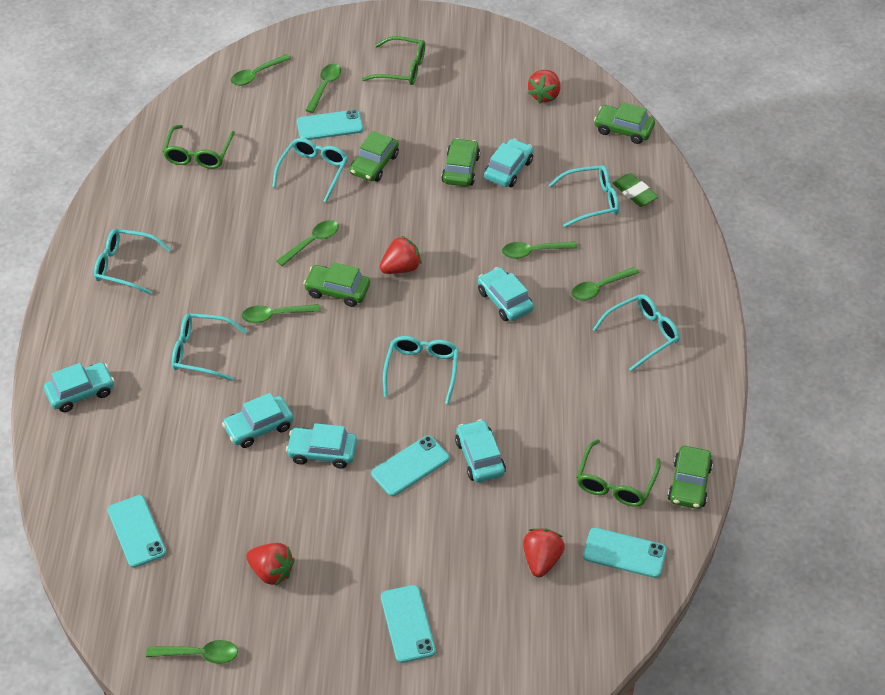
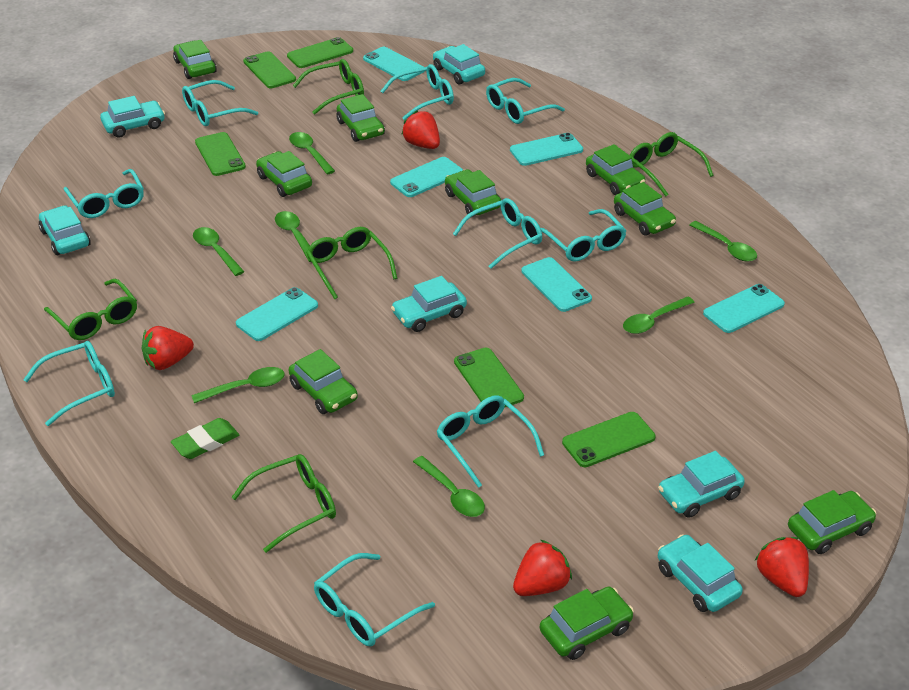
green car: 5 -> 9
green glasses: 3 -> 5
green phone: 0 -> 5
turquoise glasses: 6 -> 9
turquoise phone: 5 -> 6

